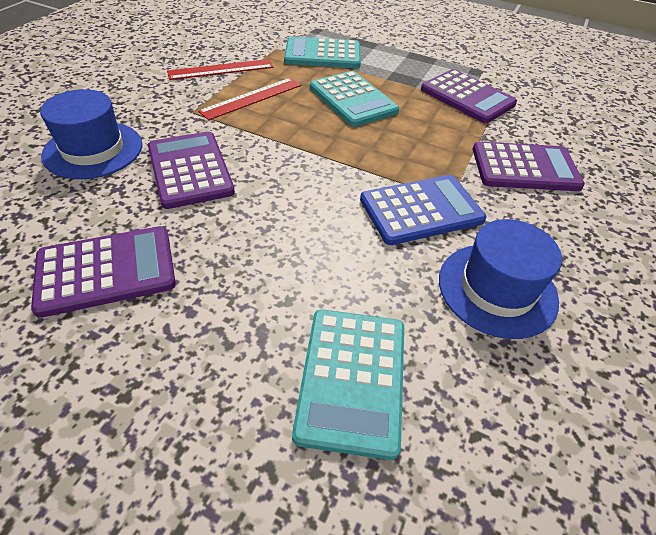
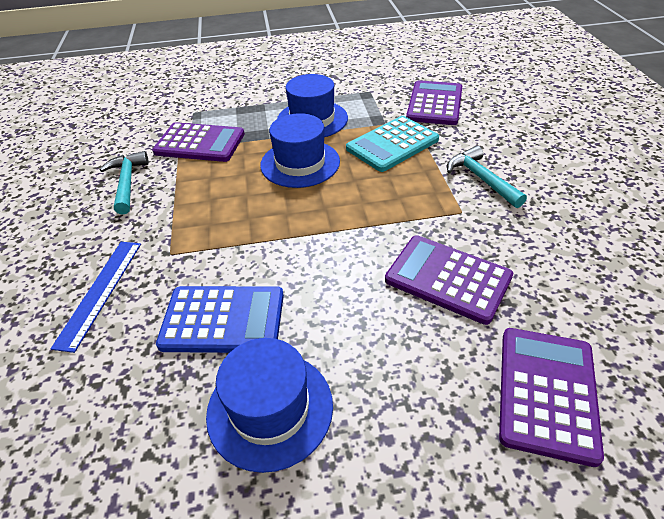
blue hat: 2 -> 3
blue ruler: 0 -> 1
red ruler: 2 -> 0
turquoise calculator: 3 -> 1
turquoise hammer: 0 -> 2

